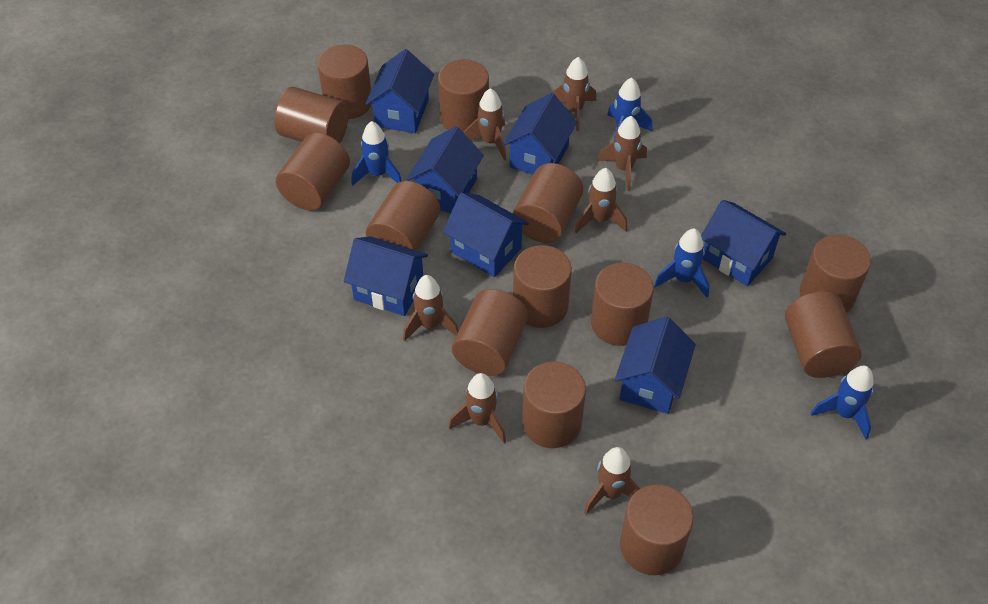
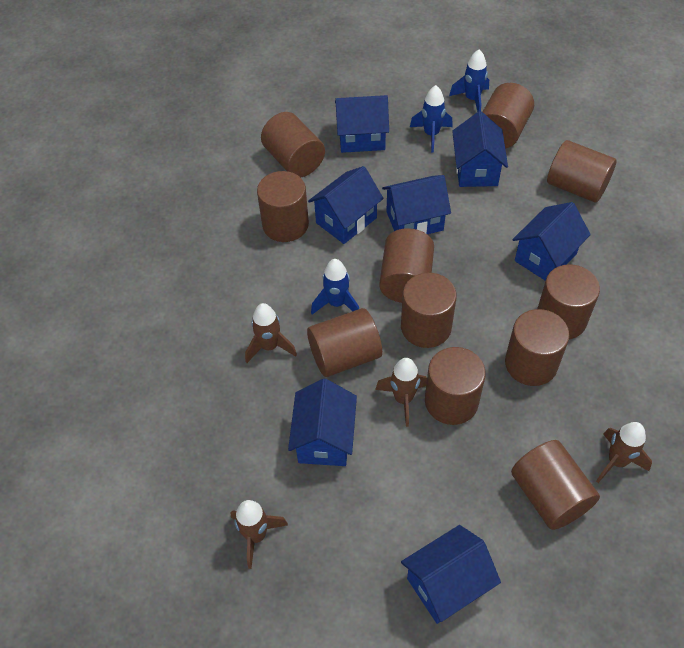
blue rocket: 4 -> 3
brown cylinder: 13 -> 11
brown rocket: 7 -> 4

